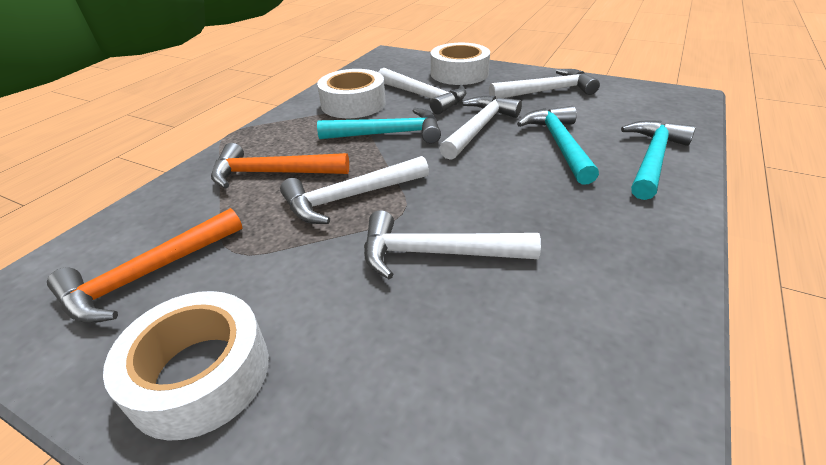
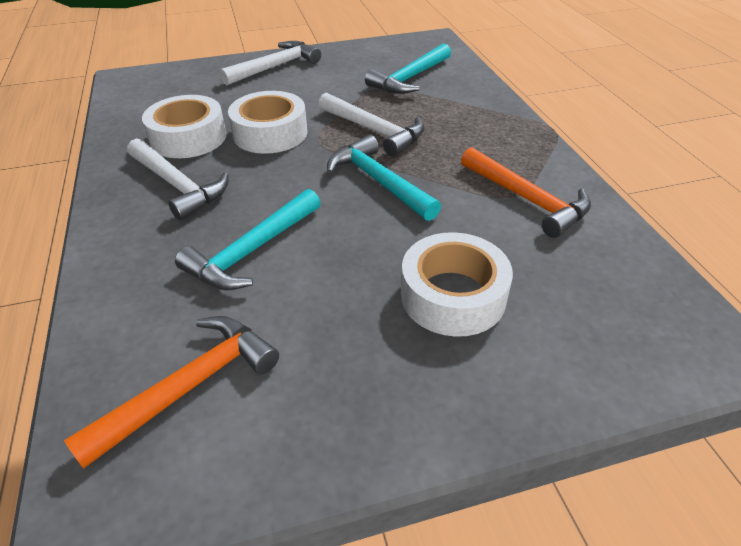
white hammer: 5 -> 3

